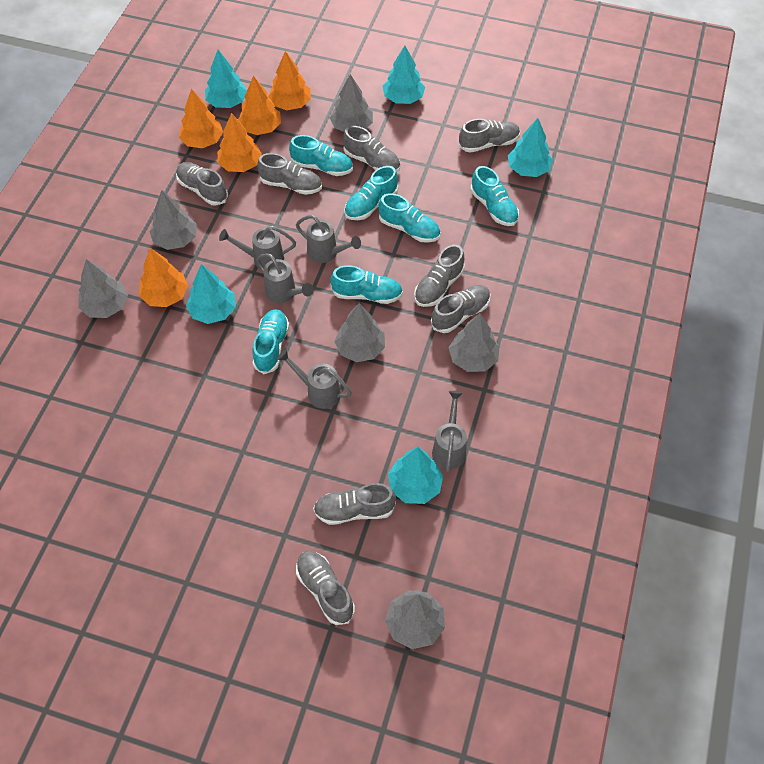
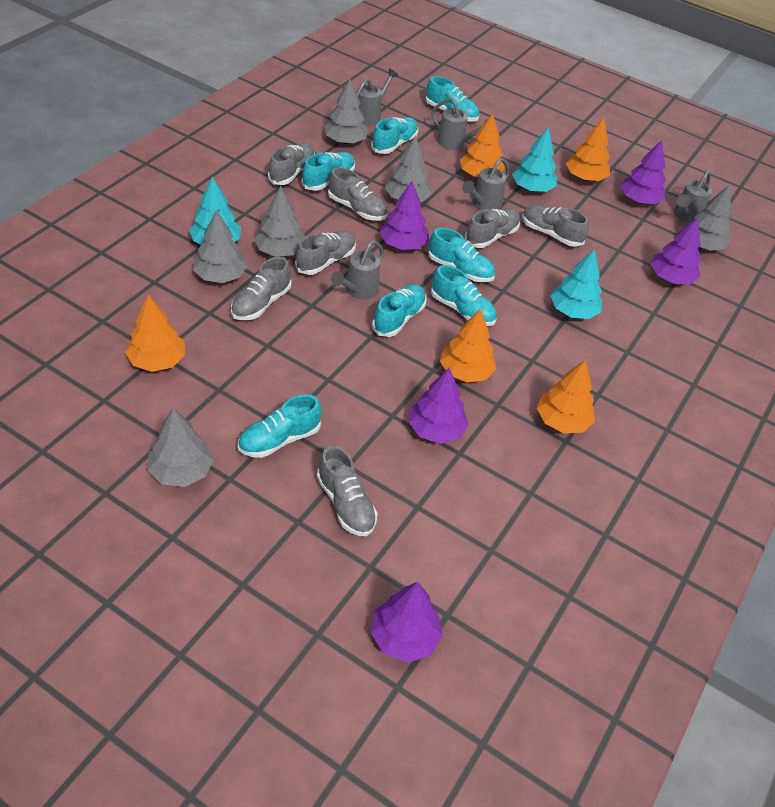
grey shoe: 8 -> 7
purple tree: 0 -> 5
turquoise shoe: 6 -> 7
turquoise tree: 5 -> 3

